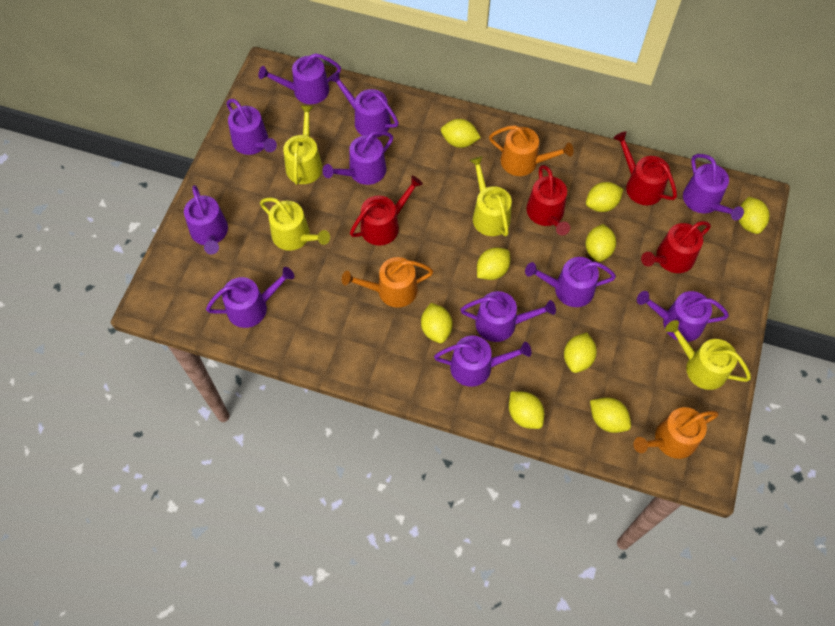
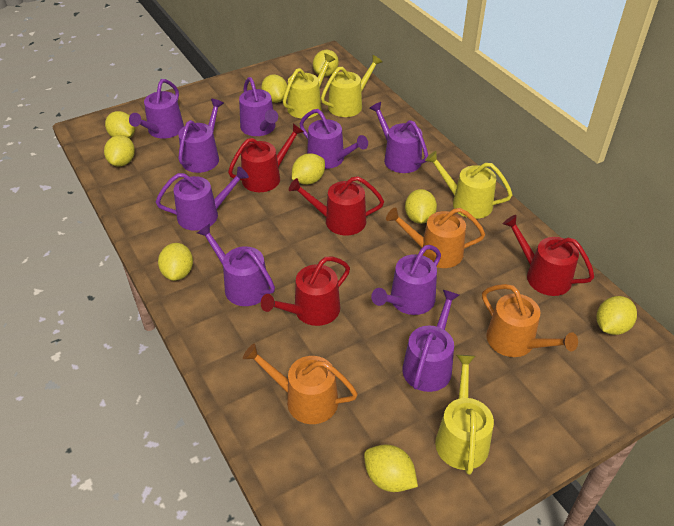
purple watering can: 11 -> 9

